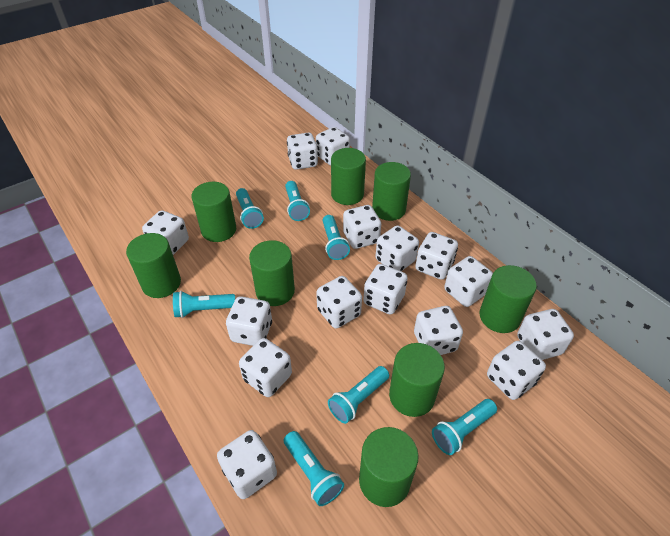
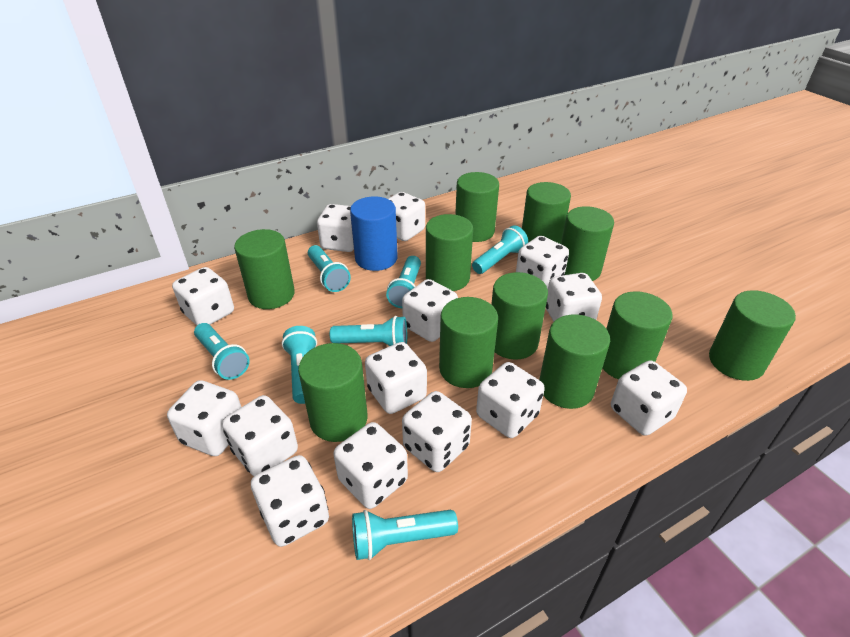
blue cylinder: 0 -> 1
green cylinder: 8 -> 11
white dice: 15 -> 14

